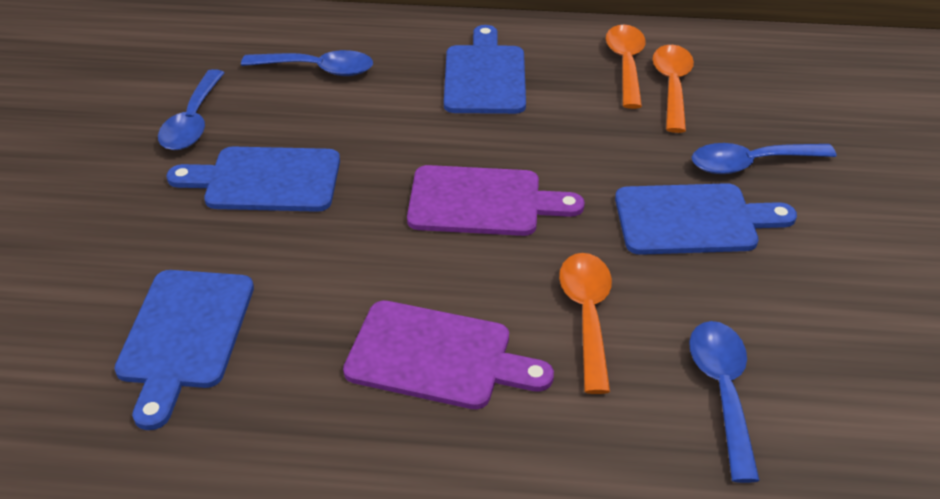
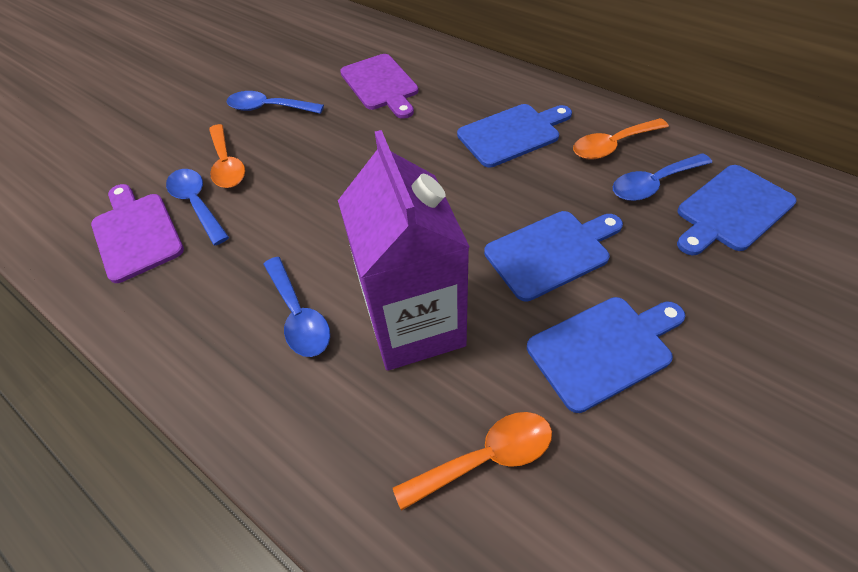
purple carton: 0 -> 1

